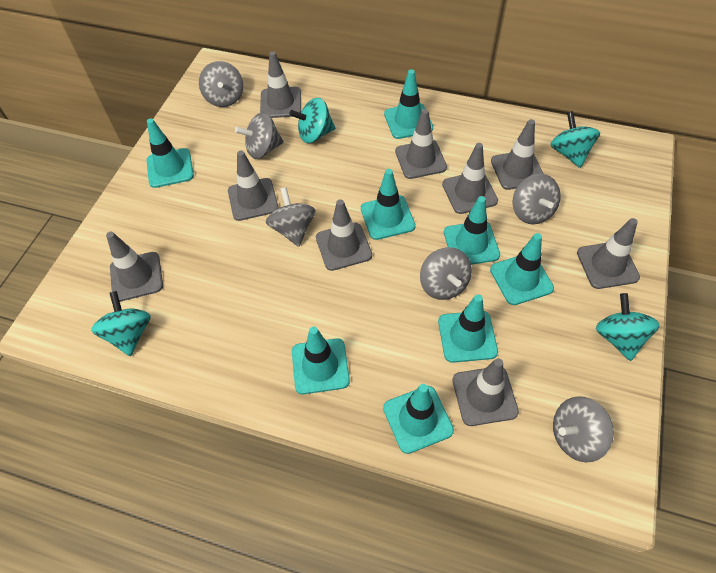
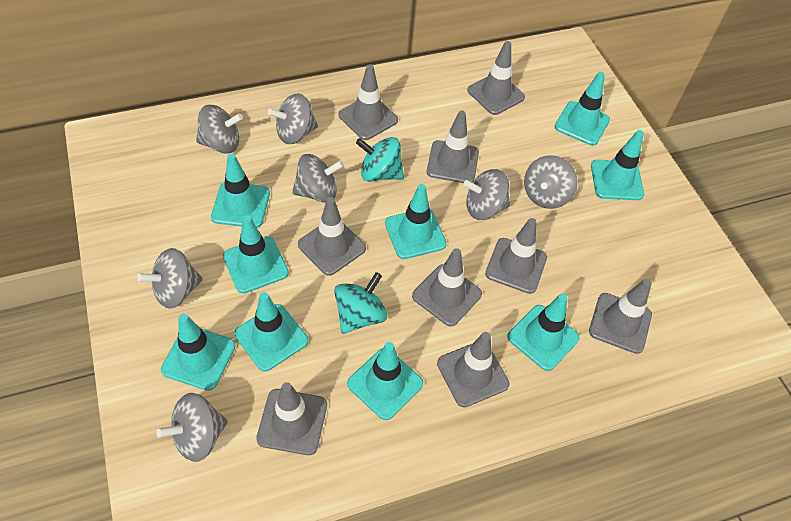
grey spinning top: 6 -> 7
turquoise spinning top: 4 -> 2
turquoise traffic cone: 8 -> 9

